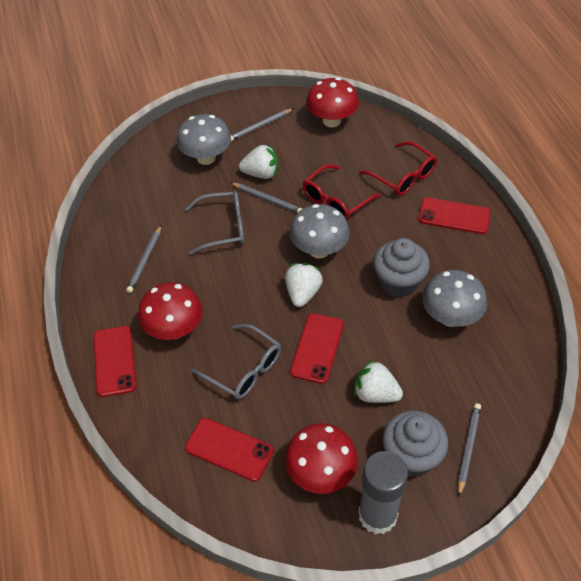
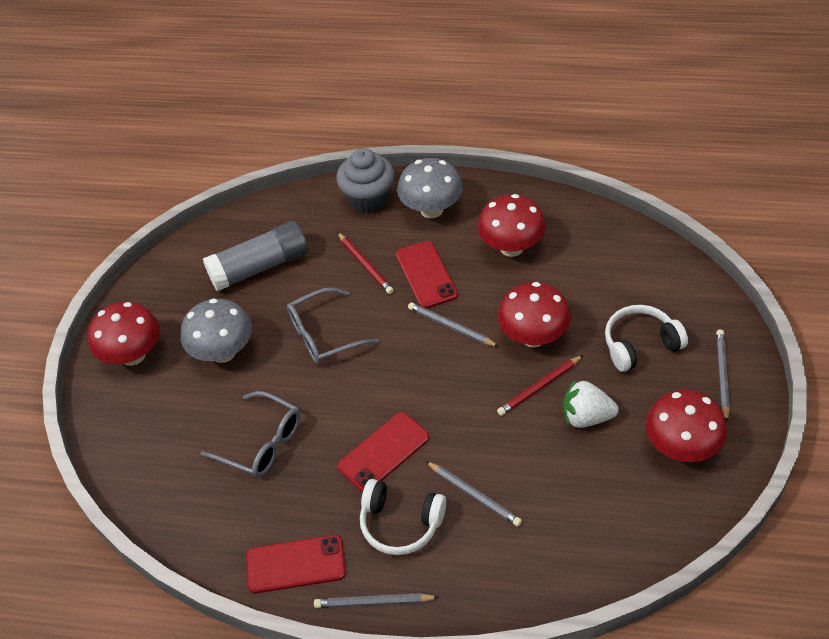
grey cupcake: 2 -> 1
grey mushroom: 3 -> 2
red glasses: 2 -> 0
red mushroom: 3 -> 4
red pencil: 0 -> 2
red phone: 4 -> 3
white headphones: 0 -> 2
white strawberry: 3 -> 1

